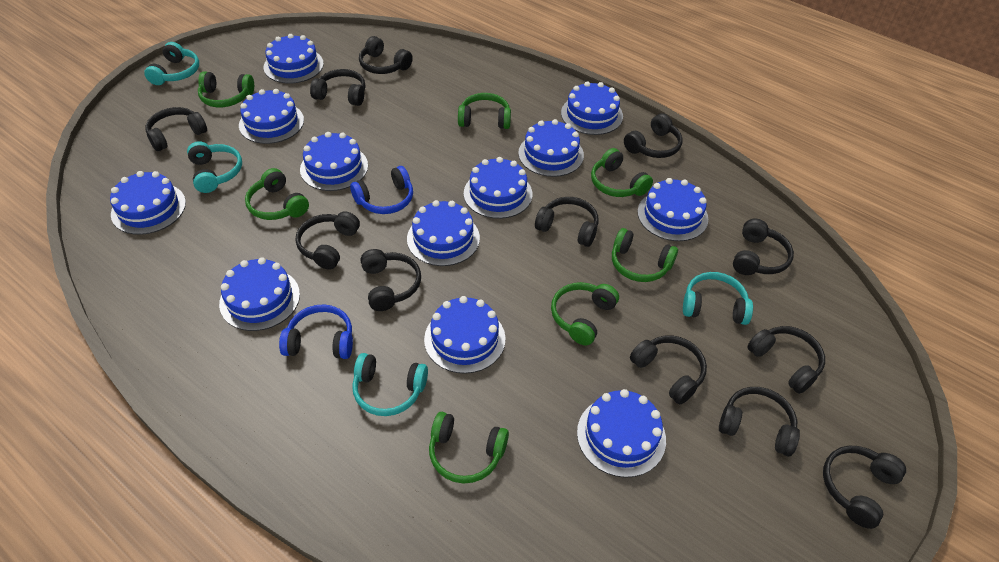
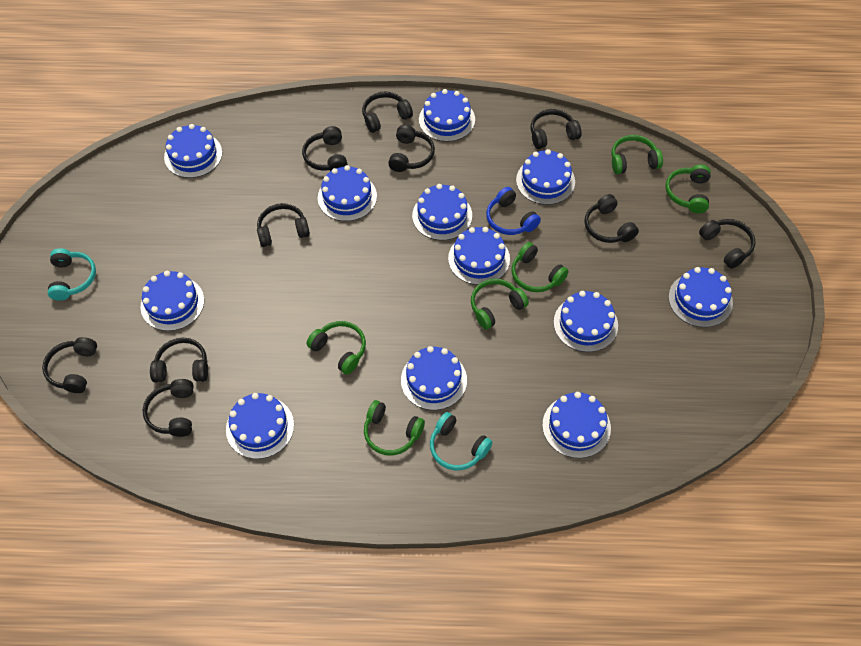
black headphones: 12 -> 10
blue headphones: 2 -> 1
green headphones: 7 -> 6
turquoise headphones: 4 -> 2

